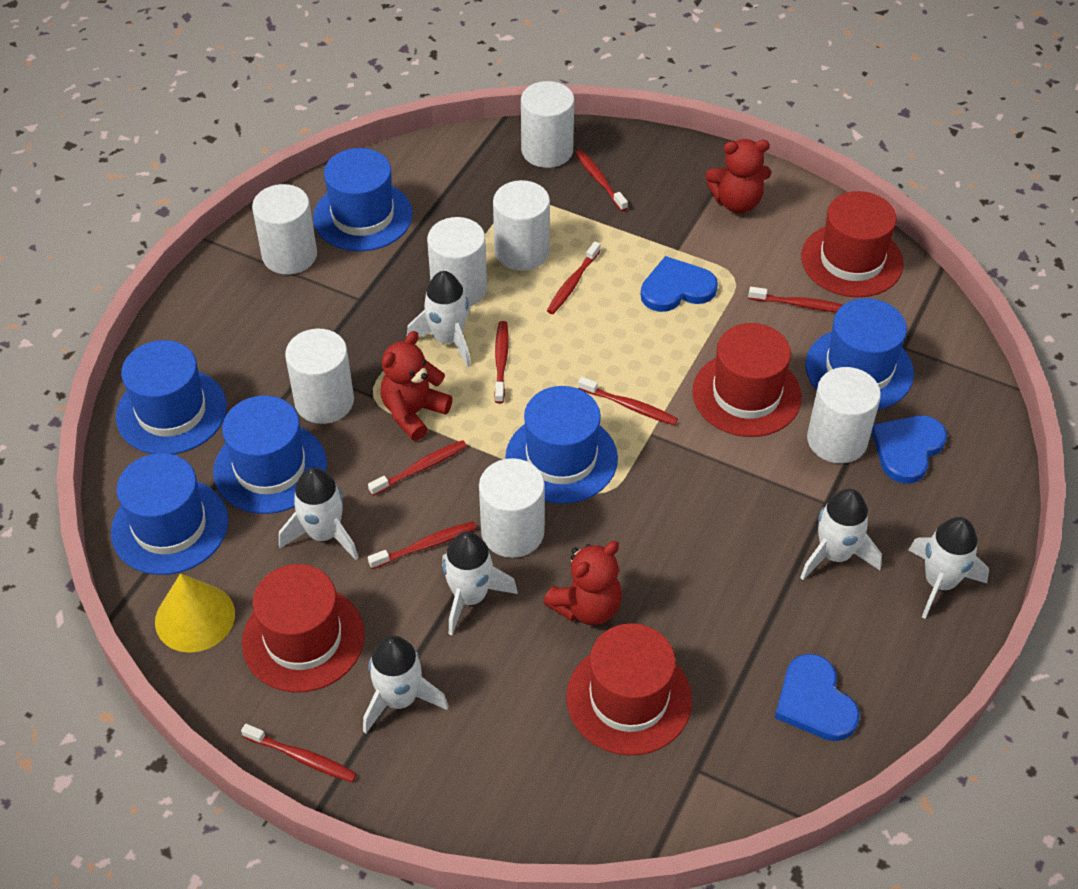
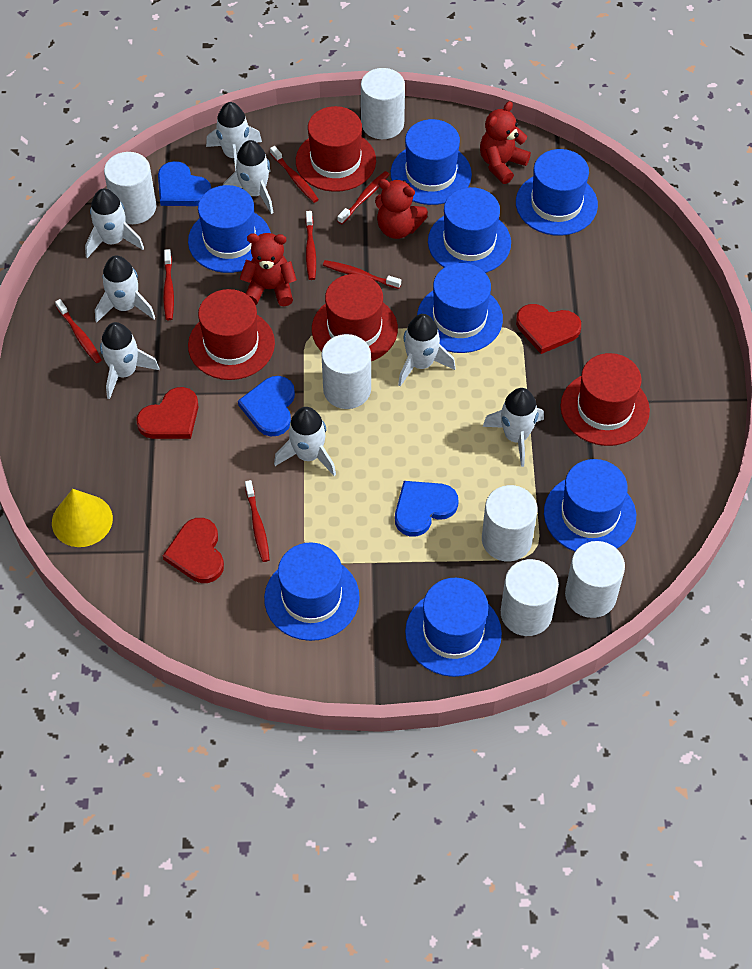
blue hat: 6 -> 8
red heart: 0 -> 3
red toothbrush: 8 -> 7
white cylinder: 7 -> 6
white rocket: 6 -> 8

